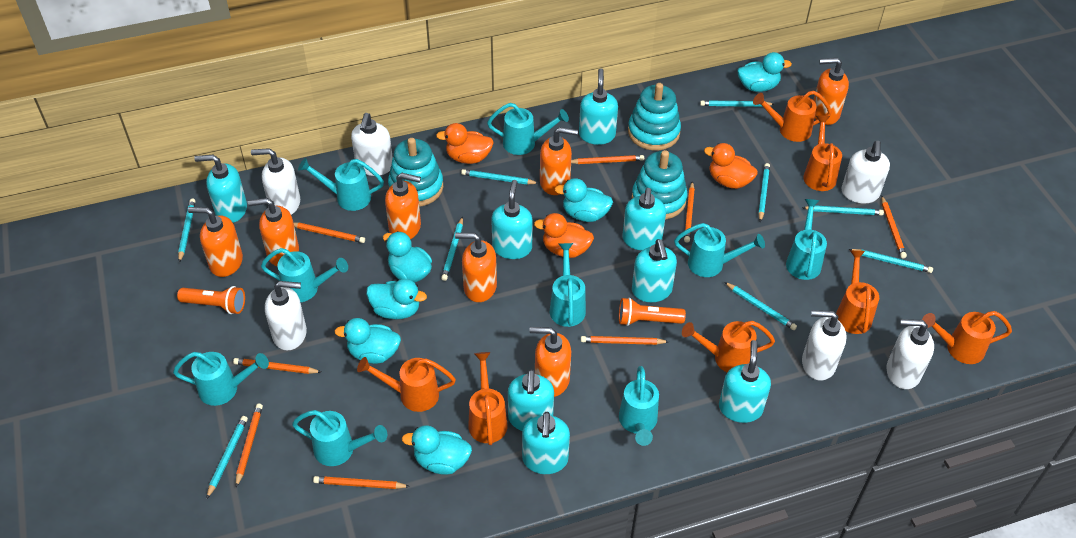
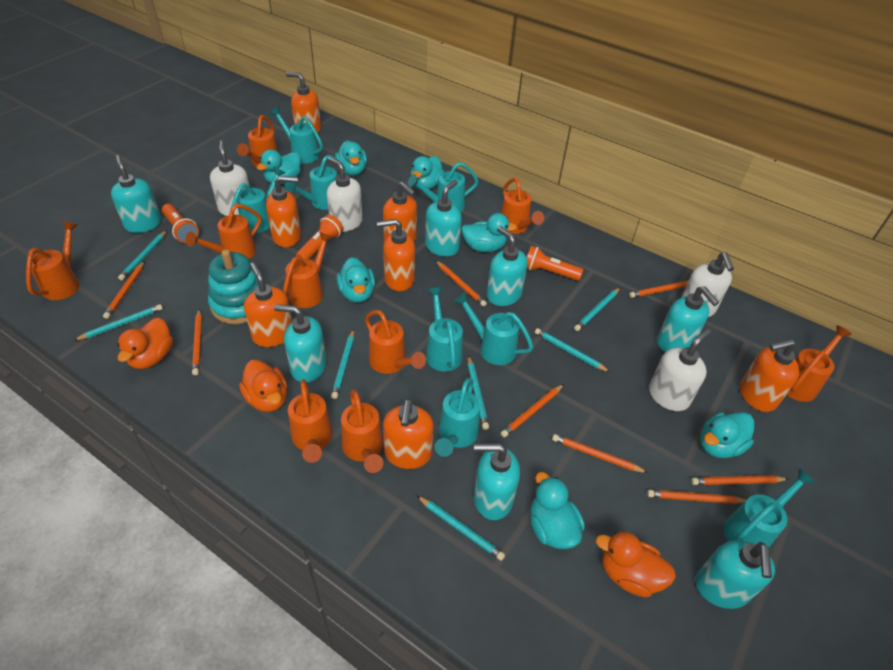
orange flashlight: 2 -> 3
orange watering can: 7 -> 9
turquoise duck: 6 -> 7
turquoise pencil: 9 -> 7
turquoise soap dispenser: 8 -> 7
turquoise stacking toy: 3 -> 1
turquoise watering can: 9 -> 8
white soap dispenser: 6 -> 4

